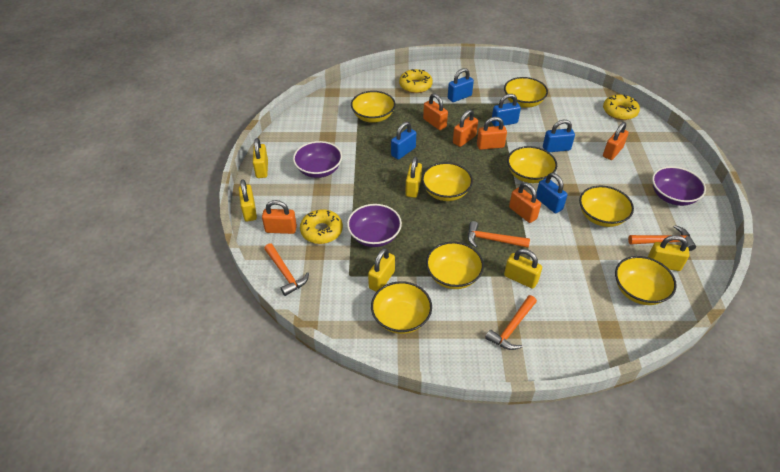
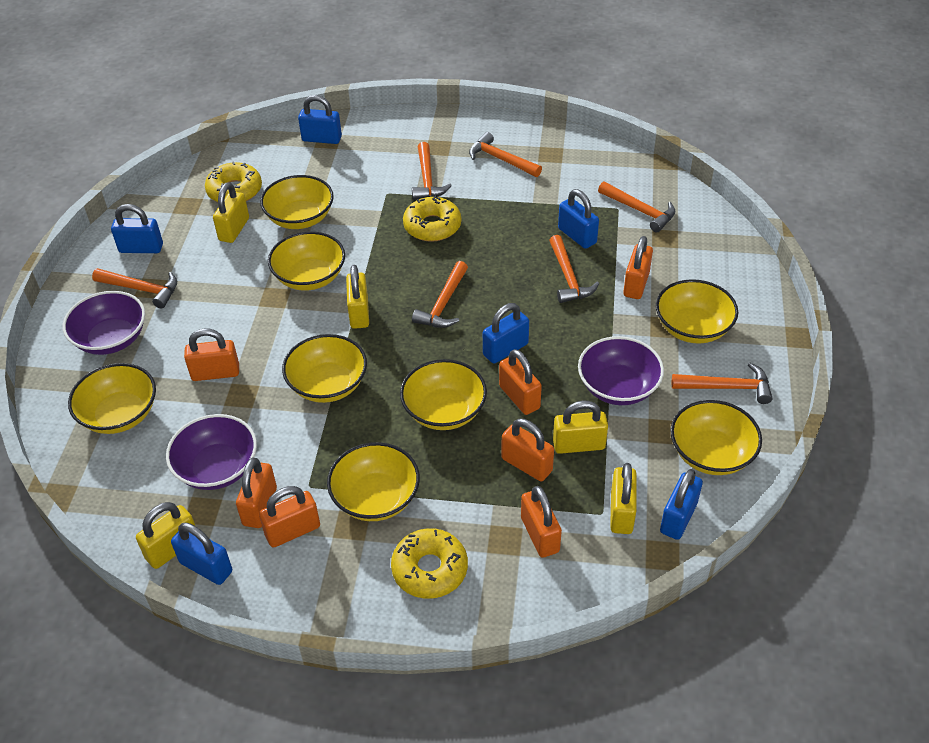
blue padlock: 5 -> 6
orange hammer: 4 -> 7
orange padlock: 6 -> 7
yellow padlock: 6 -> 5

